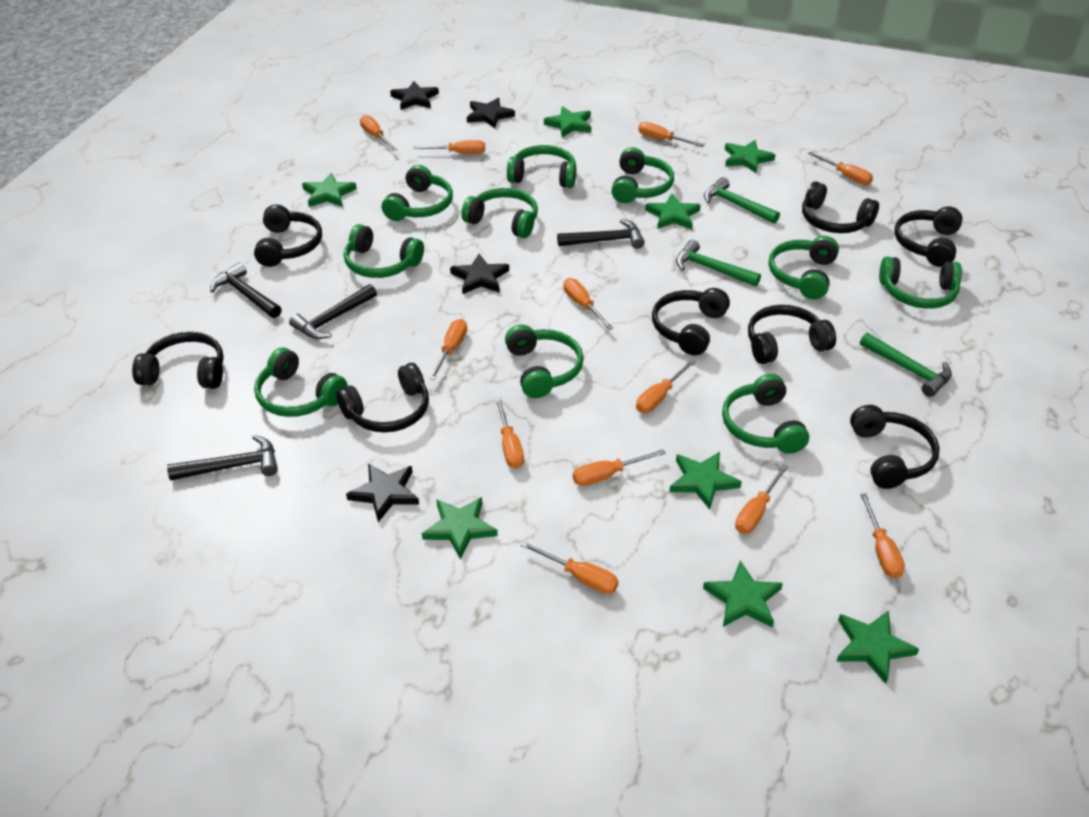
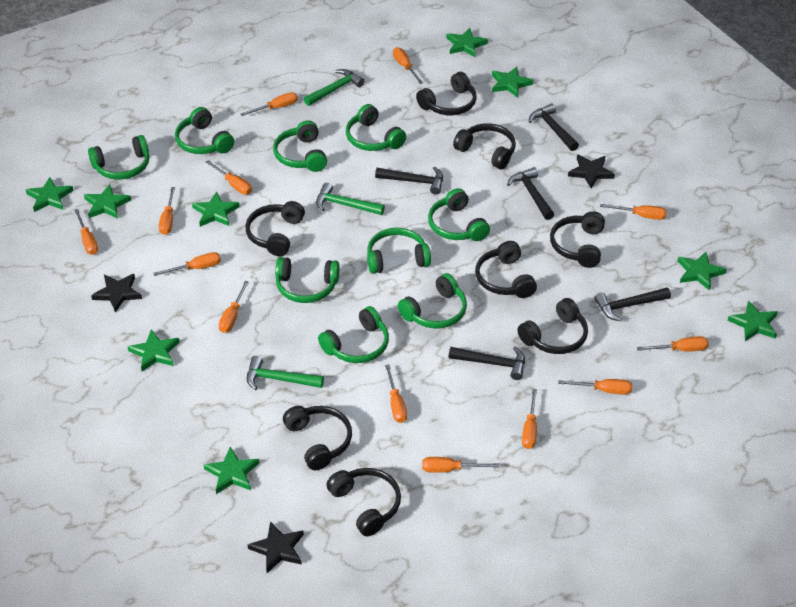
black hammer: 4 -> 5
black star: 4 -> 3
green headphones: 10 -> 9
green star: 8 -> 9
orange screwdriver: 12 -> 13

